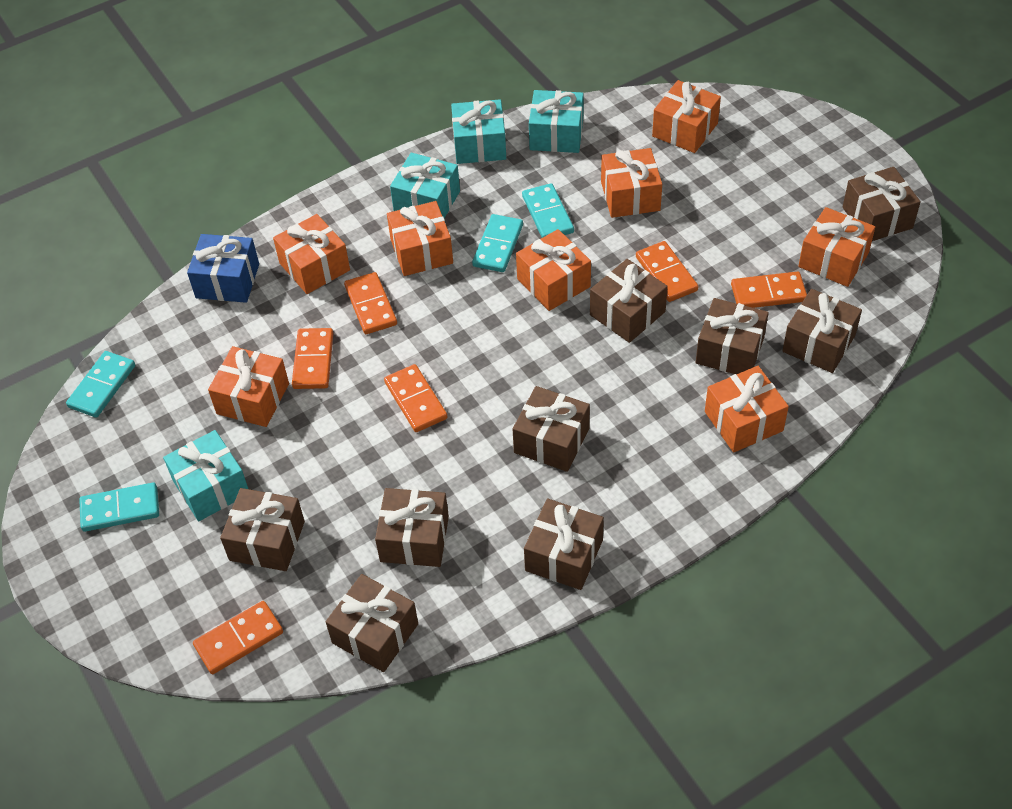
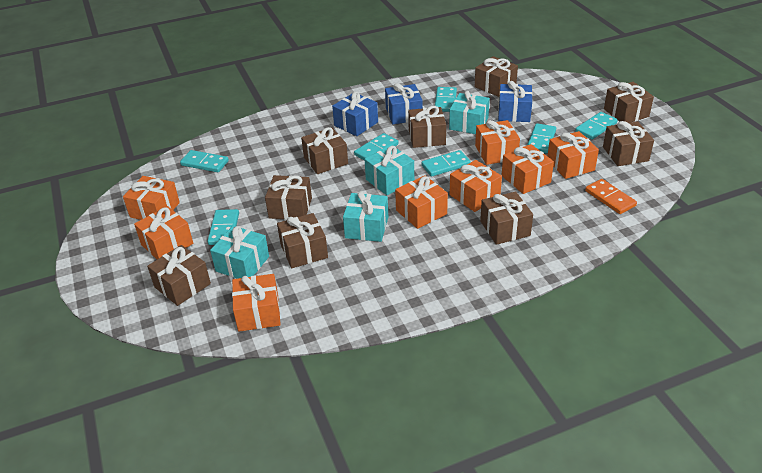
blue gift: 1 -> 3
orange domino: 6 -> 1
turquoise domino: 4 -> 7

